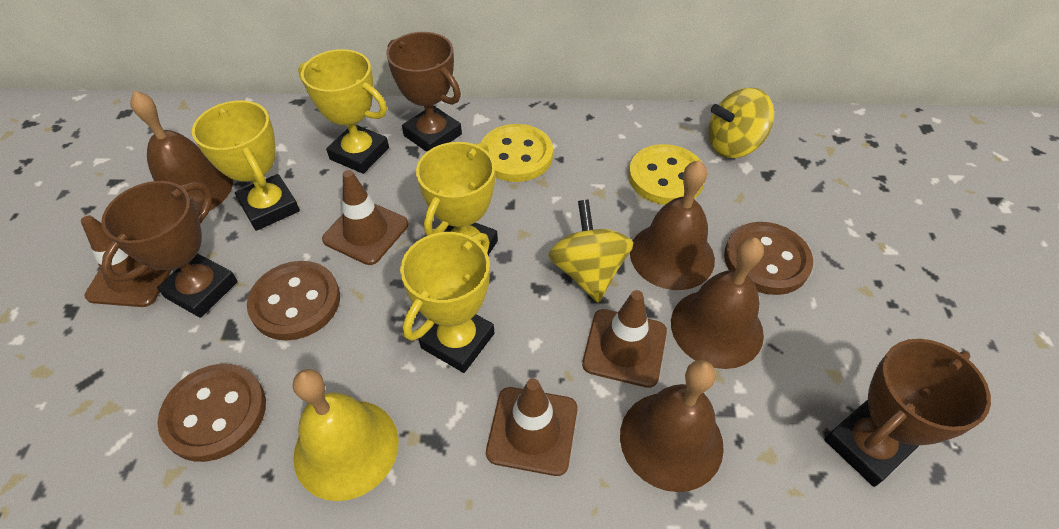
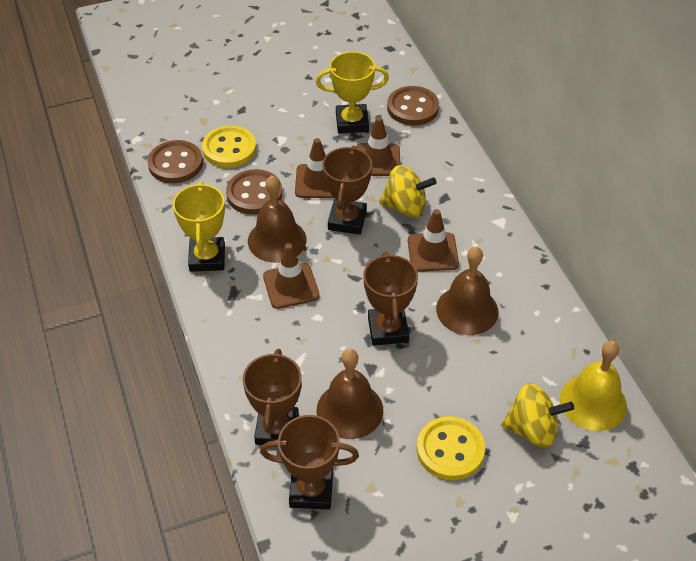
brown bell: 4 -> 3
brown trophy: 3 -> 4
yellow trophy: 4 -> 2

